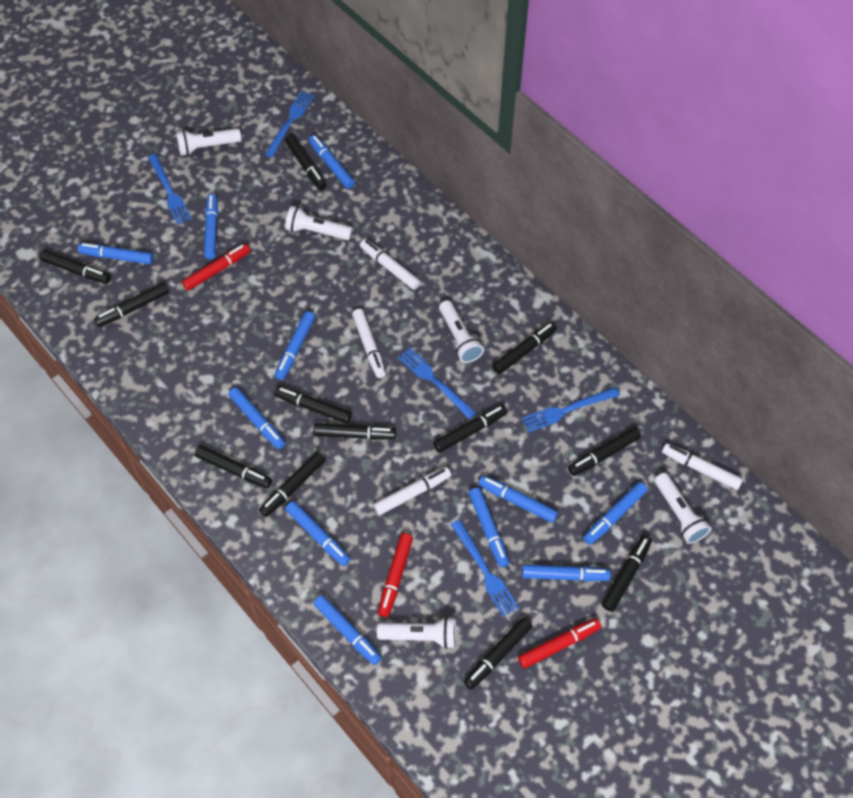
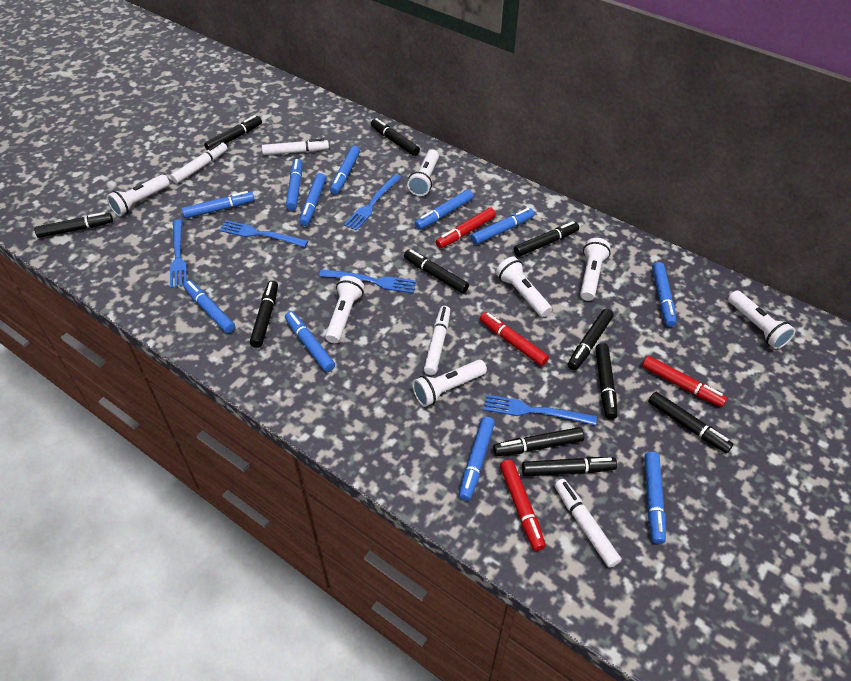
black marker: 12 -> 11
red marker: 3 -> 4
white flashlight: 5 -> 7

